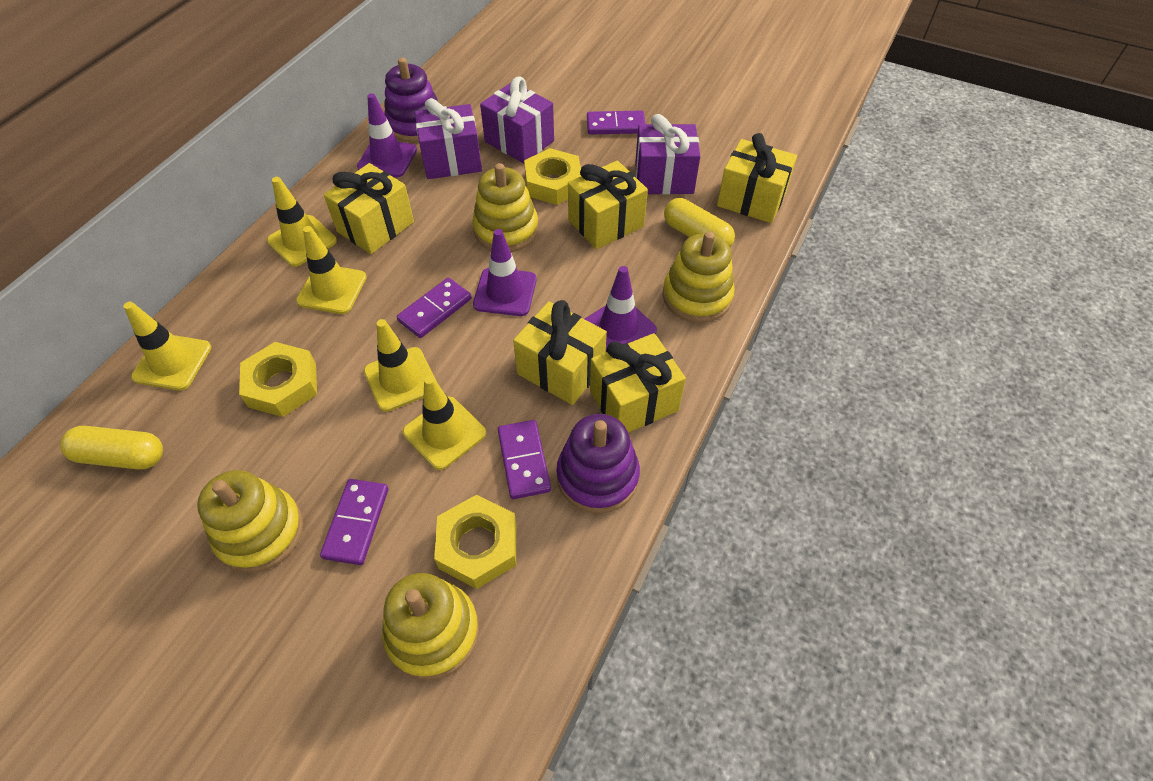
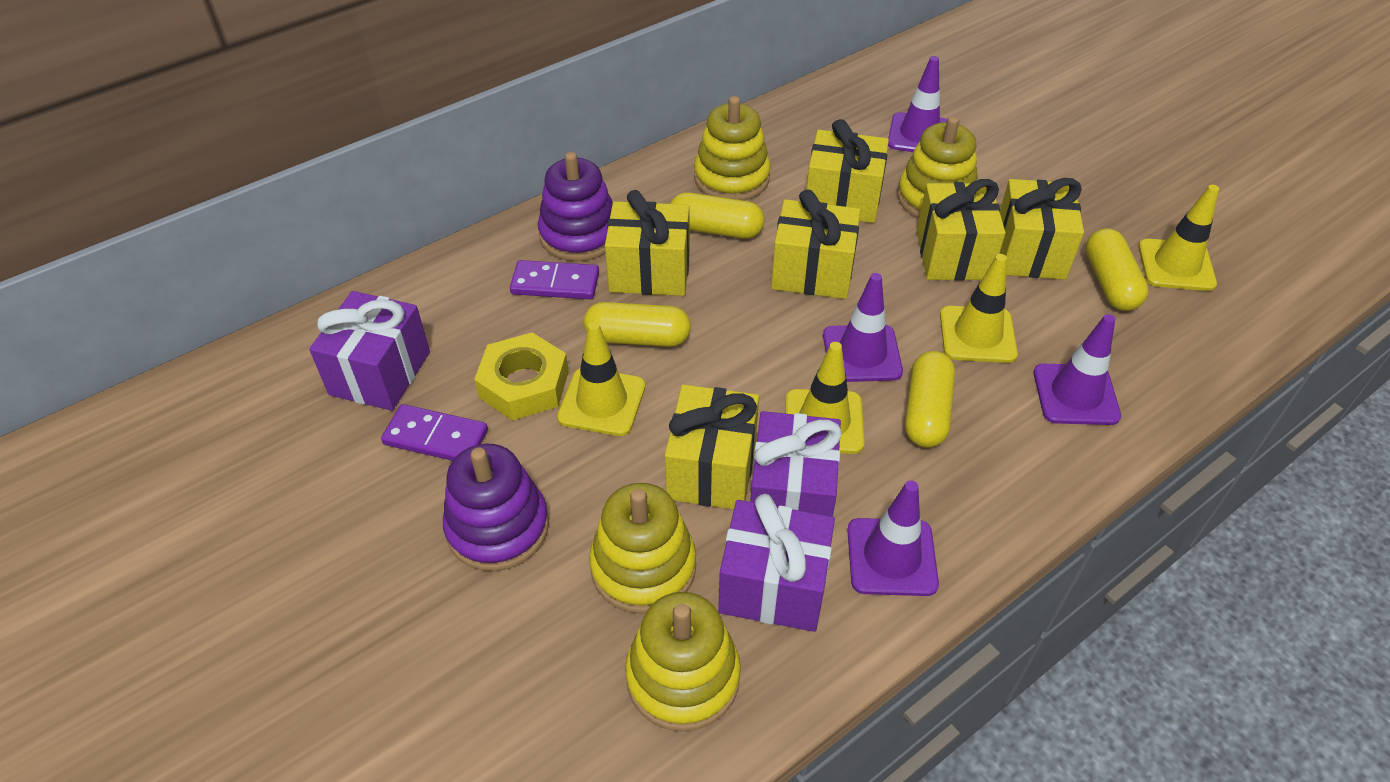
purple domino: 4 -> 2
purple traffic cone: 3 -> 4
yellow capsule: 2 -> 4
yellow gift: 5 -> 6
yellow nut: 3 -> 1
yellow traffic cone: 5 -> 4

